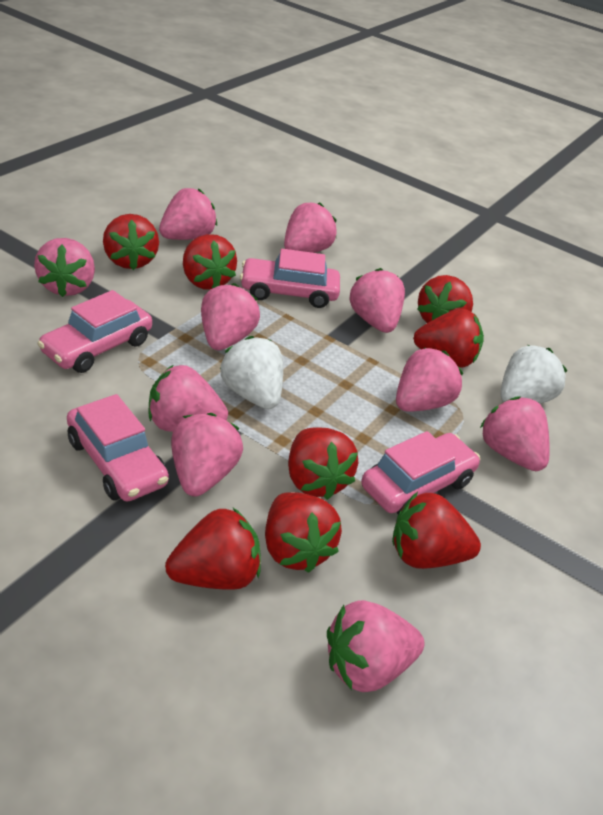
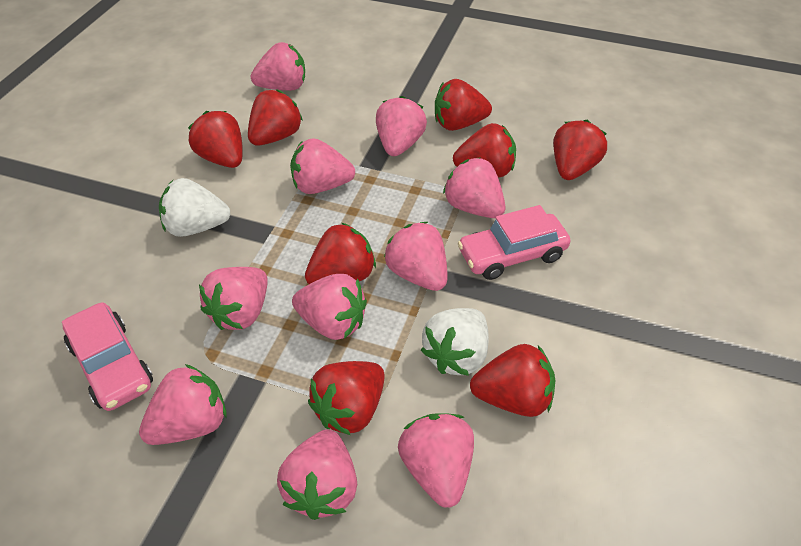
pink car: 4 -> 2

